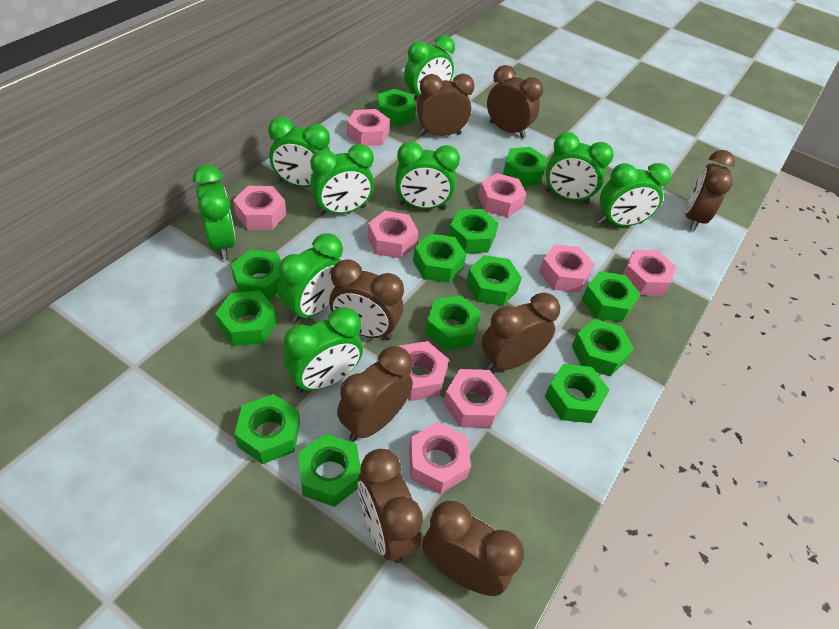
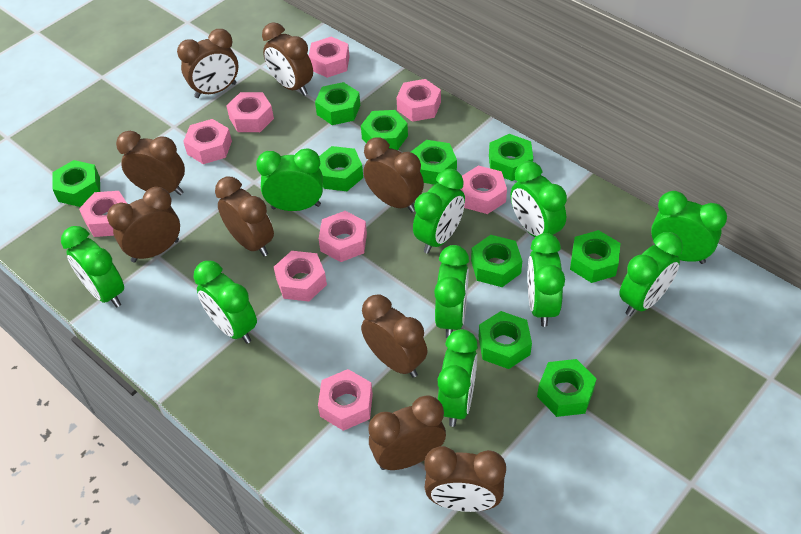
brown clock: 8 -> 9
green clock: 9 -> 10
green nut: 13 -> 10

